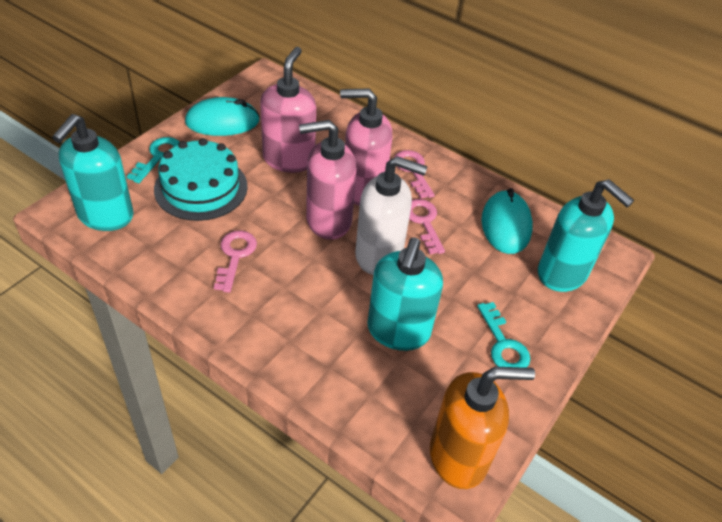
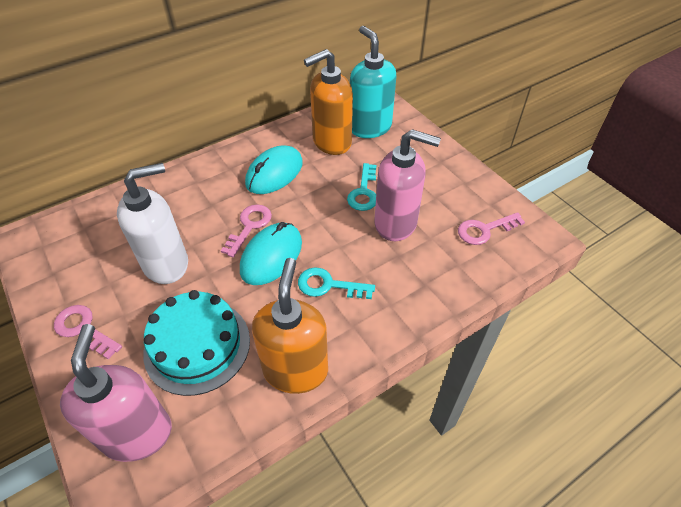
orange soap dispenser: 1 -> 2
pink soap dispenser: 3 -> 2
turquoise soap dispenser: 3 -> 1

